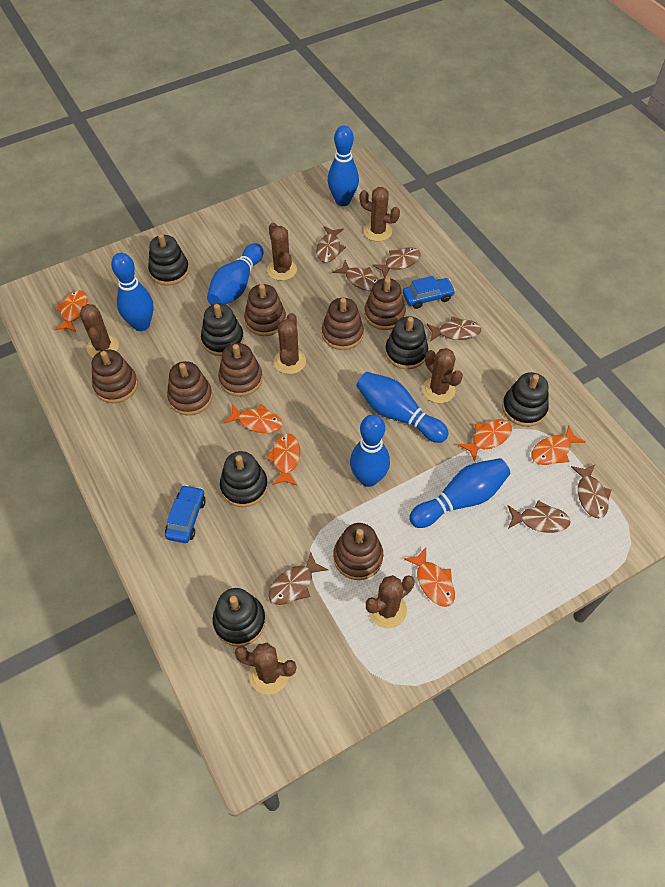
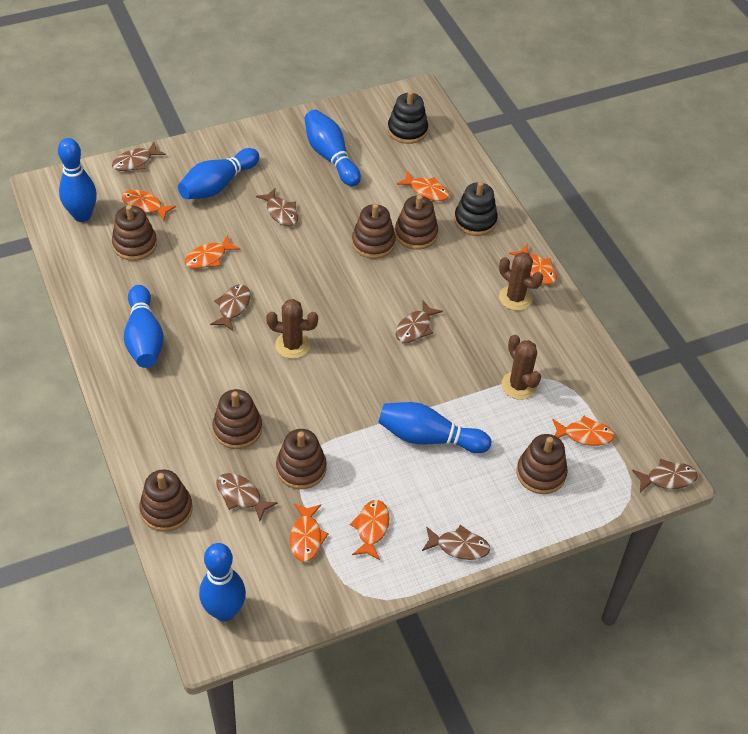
black stacking toy: 6 -> 2
blue car: 2 -> 0
brown cactus: 7 -> 3
orange fish: 6 -> 7

